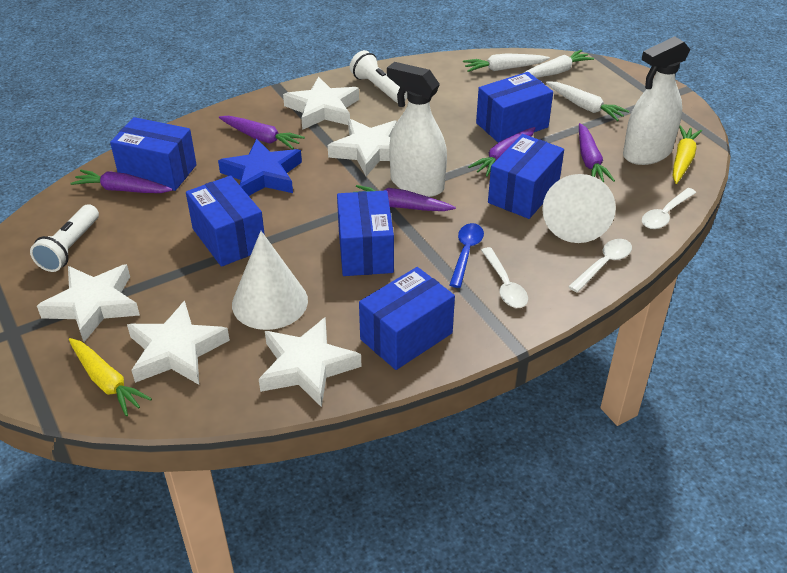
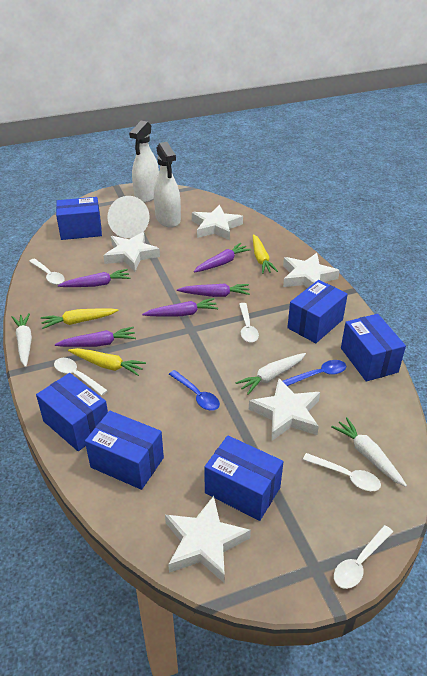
blue spoon: 1 -> 2
blue star: 1 -> 0
white cone: 2 -> 1
white flashlight: 2 -> 0
white spoon: 3 -> 5
yellow carrot: 2 -> 3

